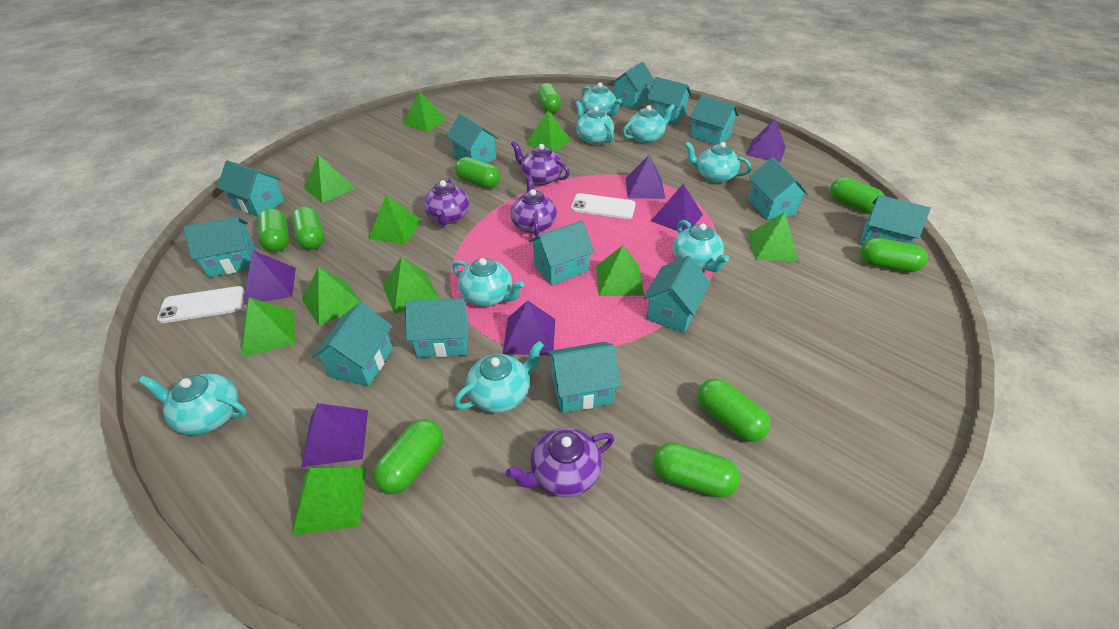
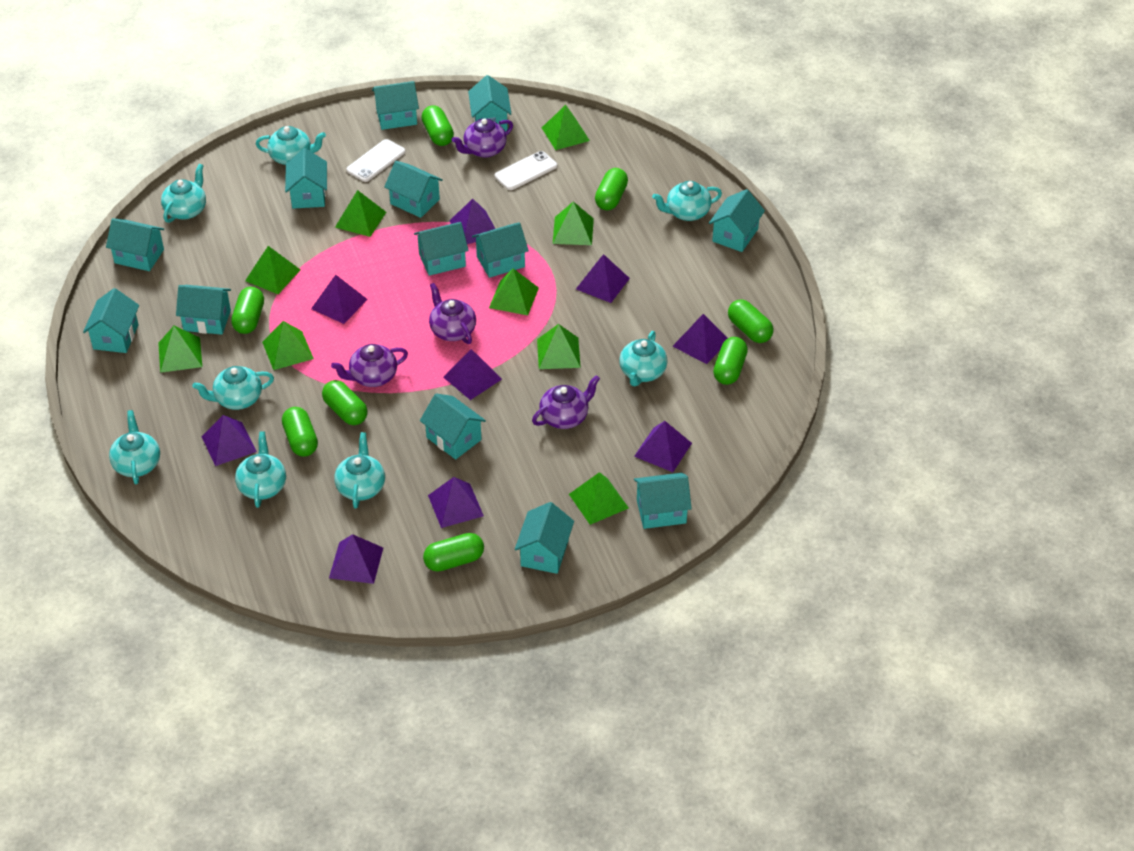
green capsule: 9 -> 8
green pyramid: 10 -> 9
purple pyramid: 6 -> 9

